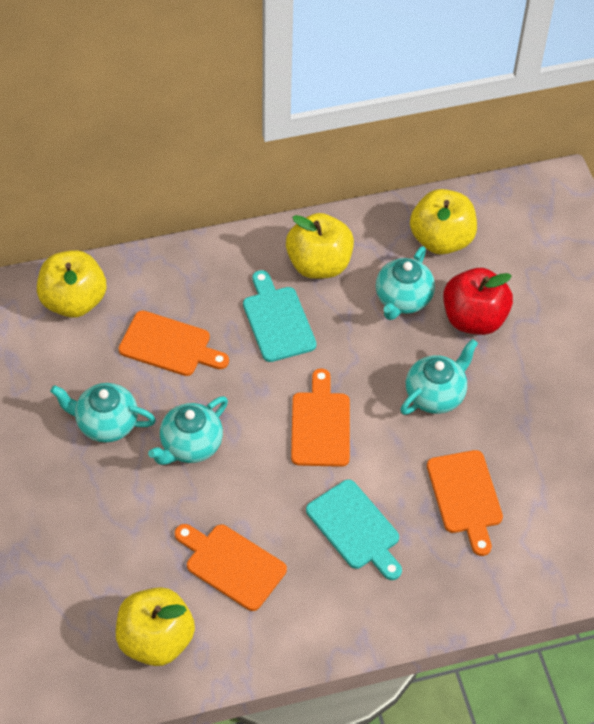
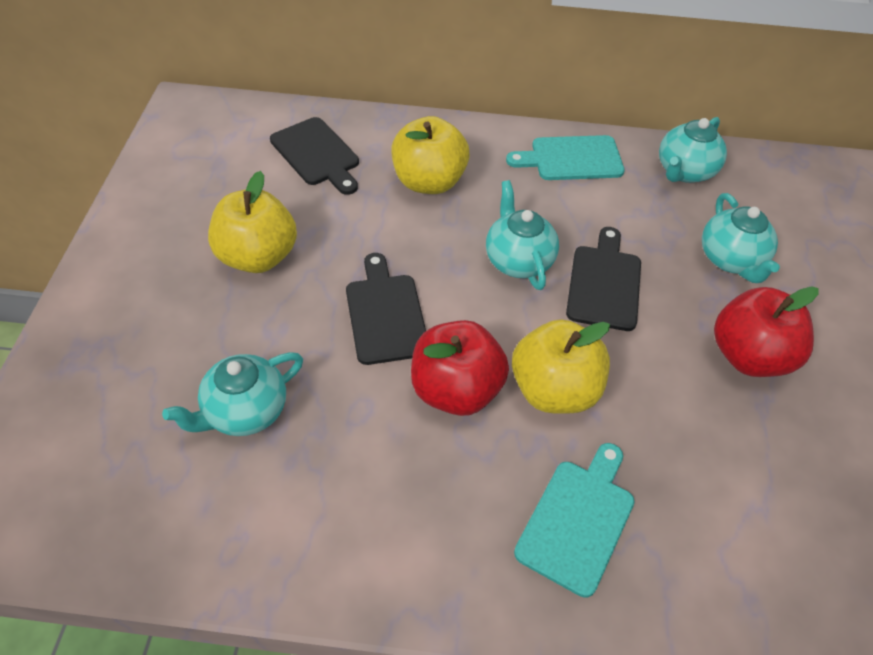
black cutting board: 0 -> 3
orange cutting board: 4 -> 0
red apple: 1 -> 2
yellow apple: 4 -> 3

